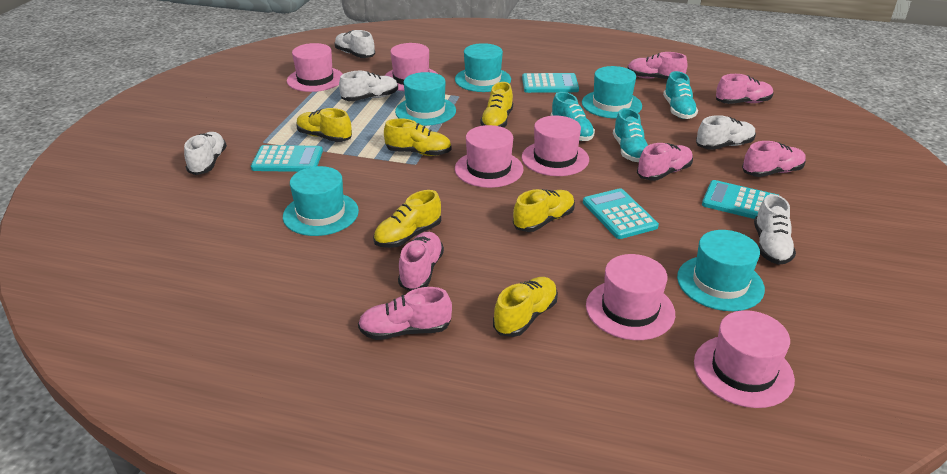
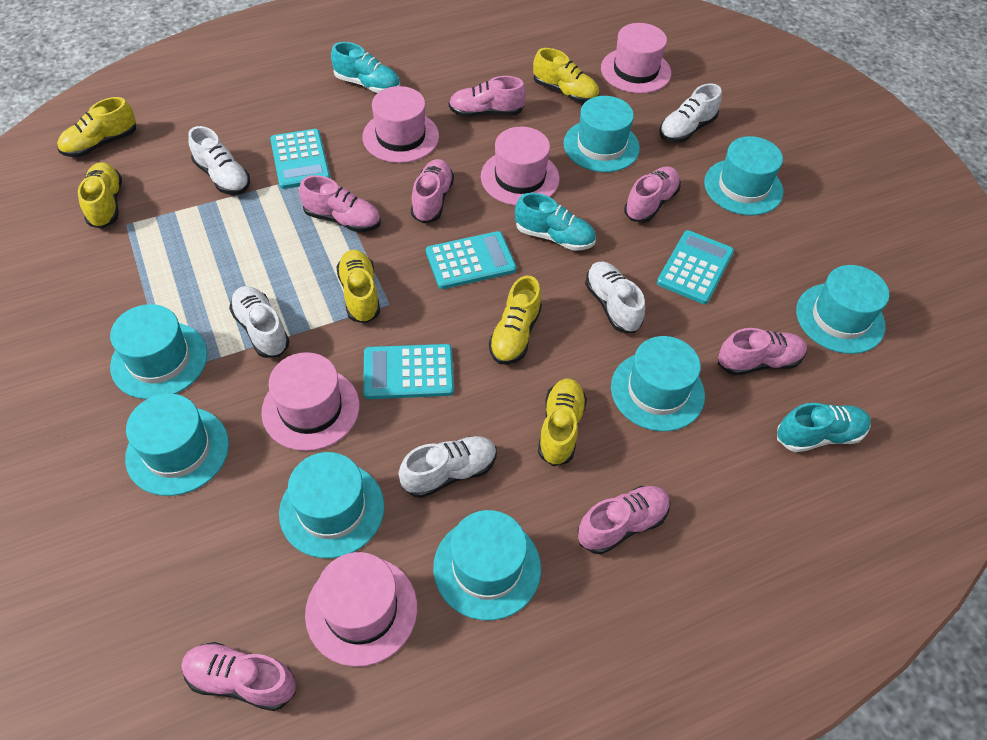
pink hat: 6 -> 5
pink shoe: 6 -> 7
turquoise hat: 5 -> 8

